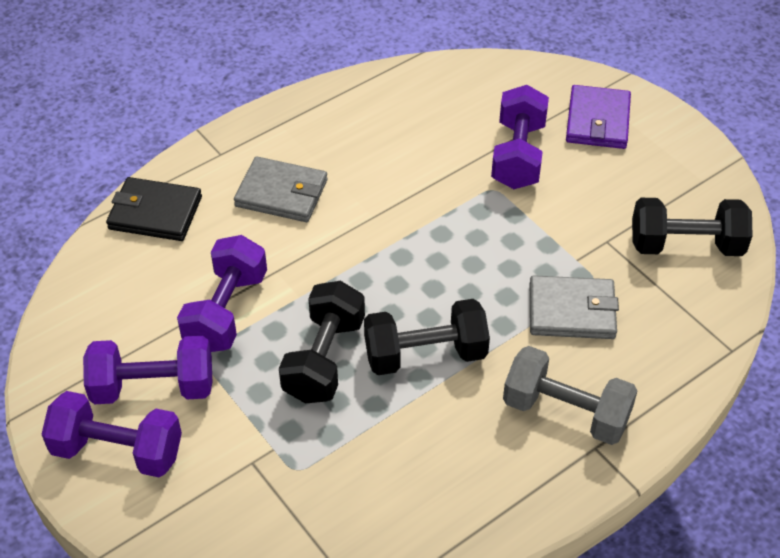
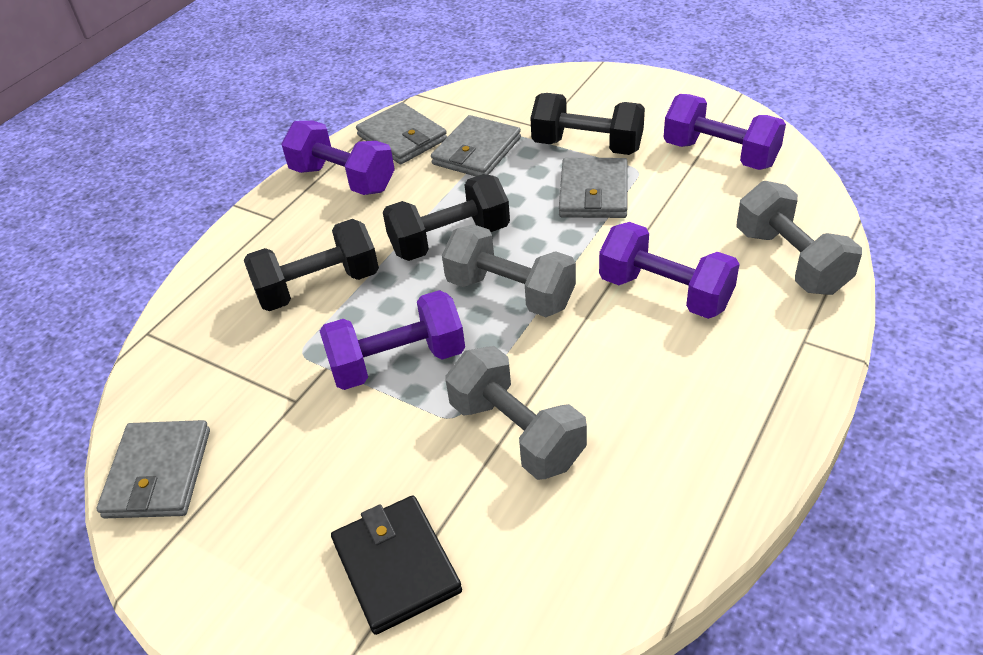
grey dumbbell: 1 -> 3
grey wallet: 2 -> 4
purple wallet: 1 -> 0

